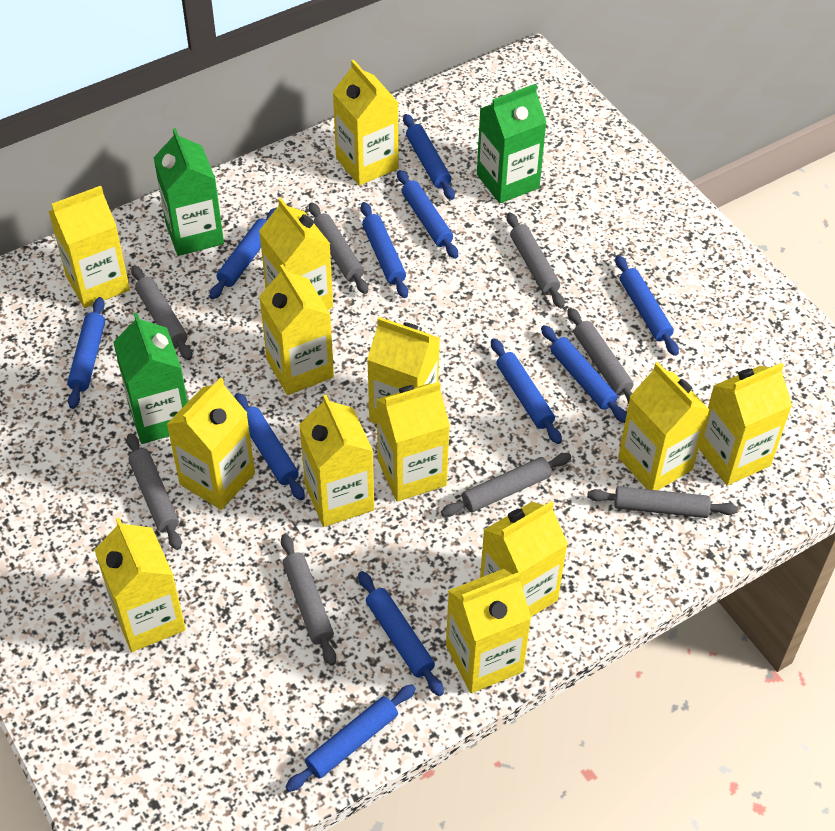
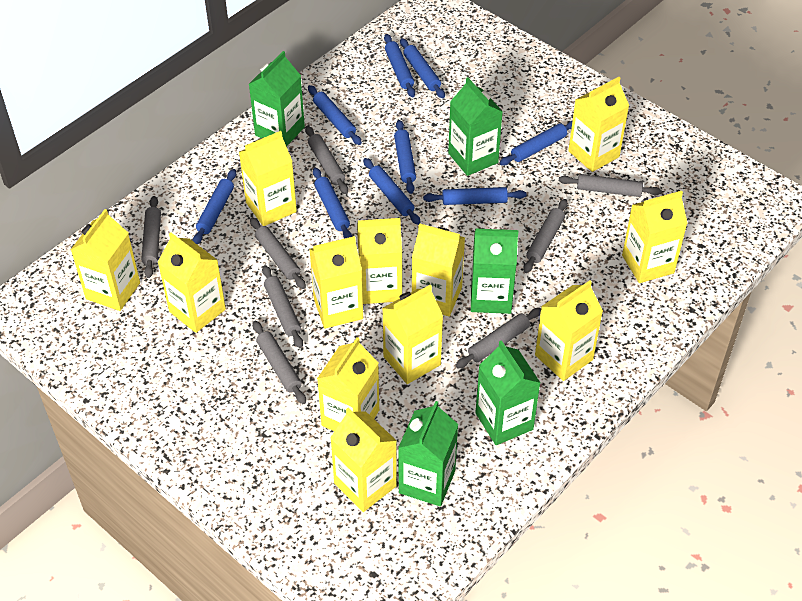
blue rolling pin: 11 -> 9
green carton: 3 -> 5
yellow carton: 13 -> 12

